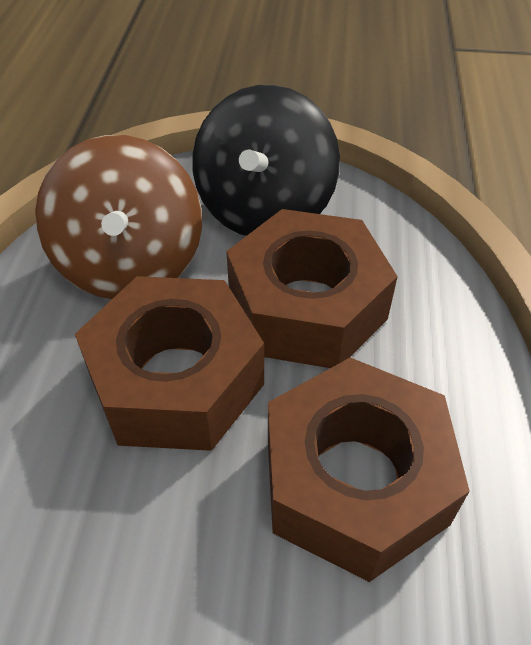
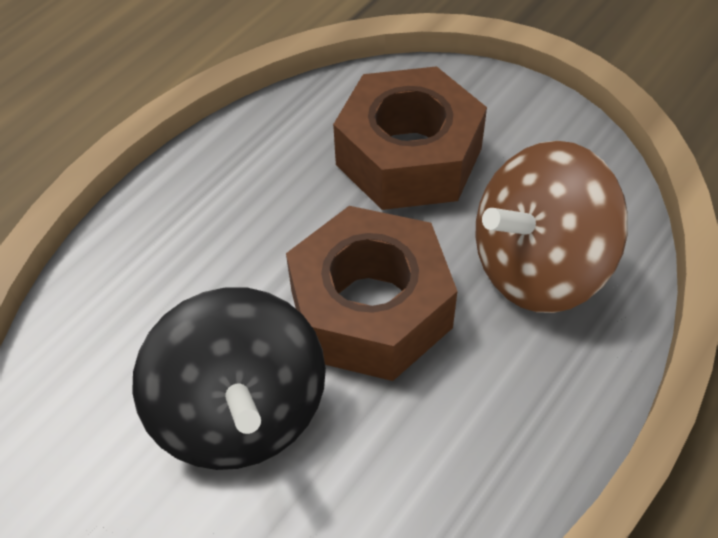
brown nut: 3 -> 2

